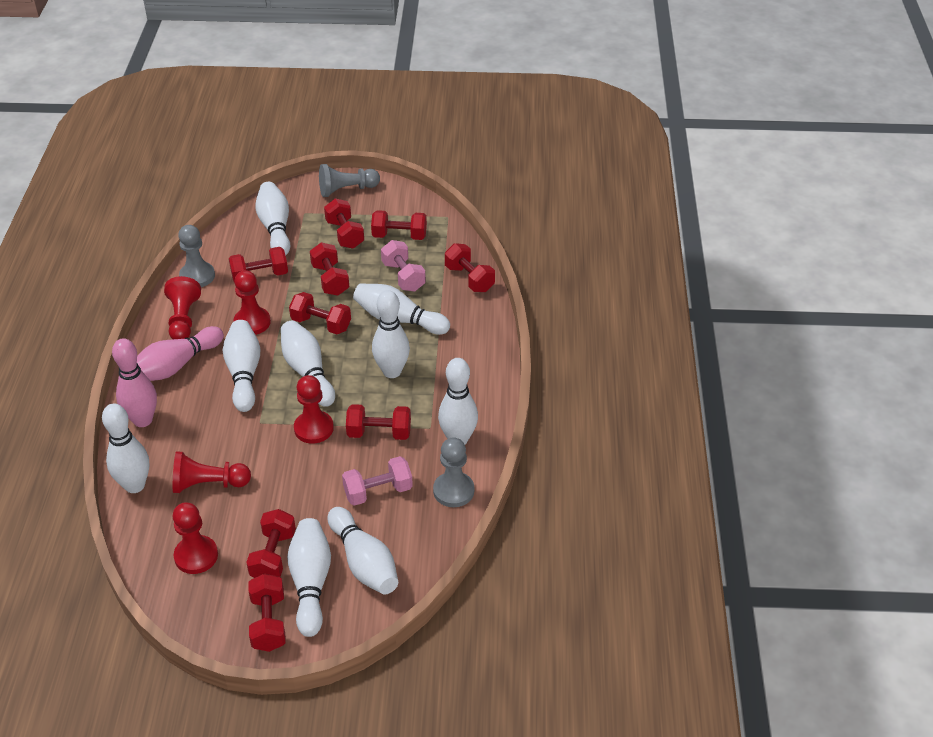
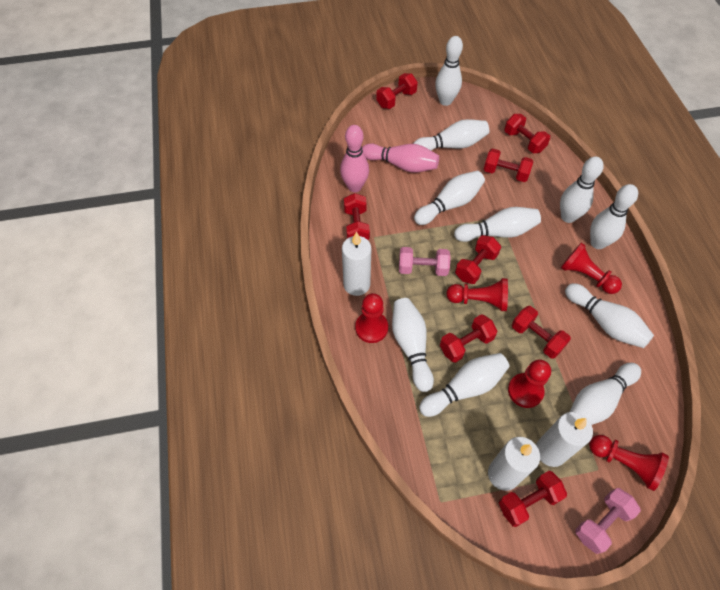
grey pawn: 3 -> 0
red dumbbell: 9 -> 8
white bowling pin: 9 -> 10
white candle: 0 -> 3

